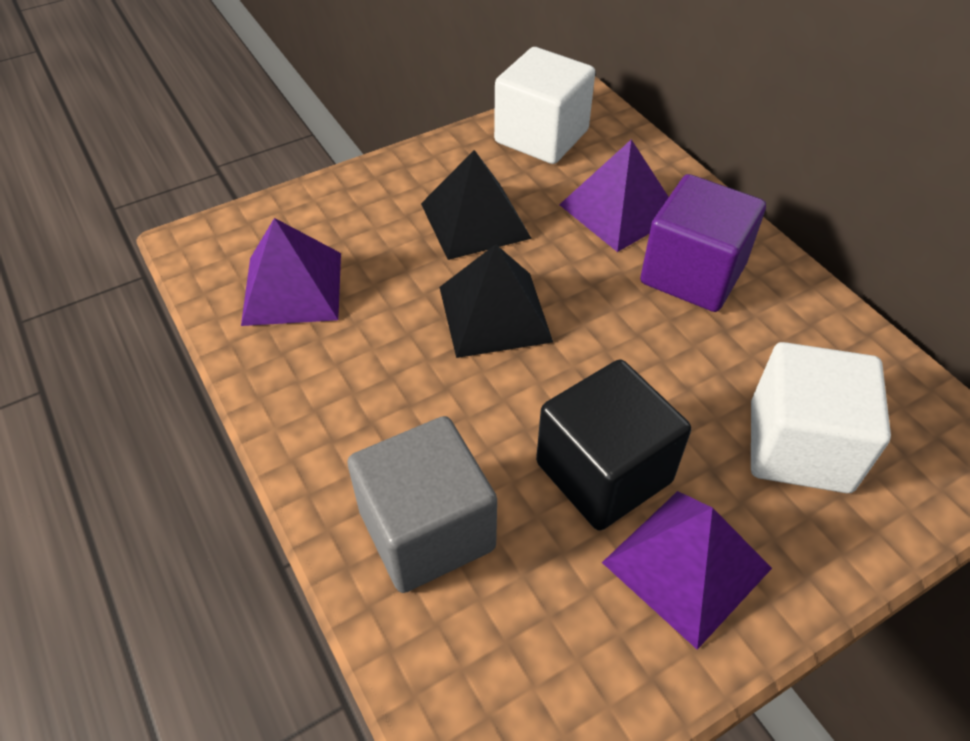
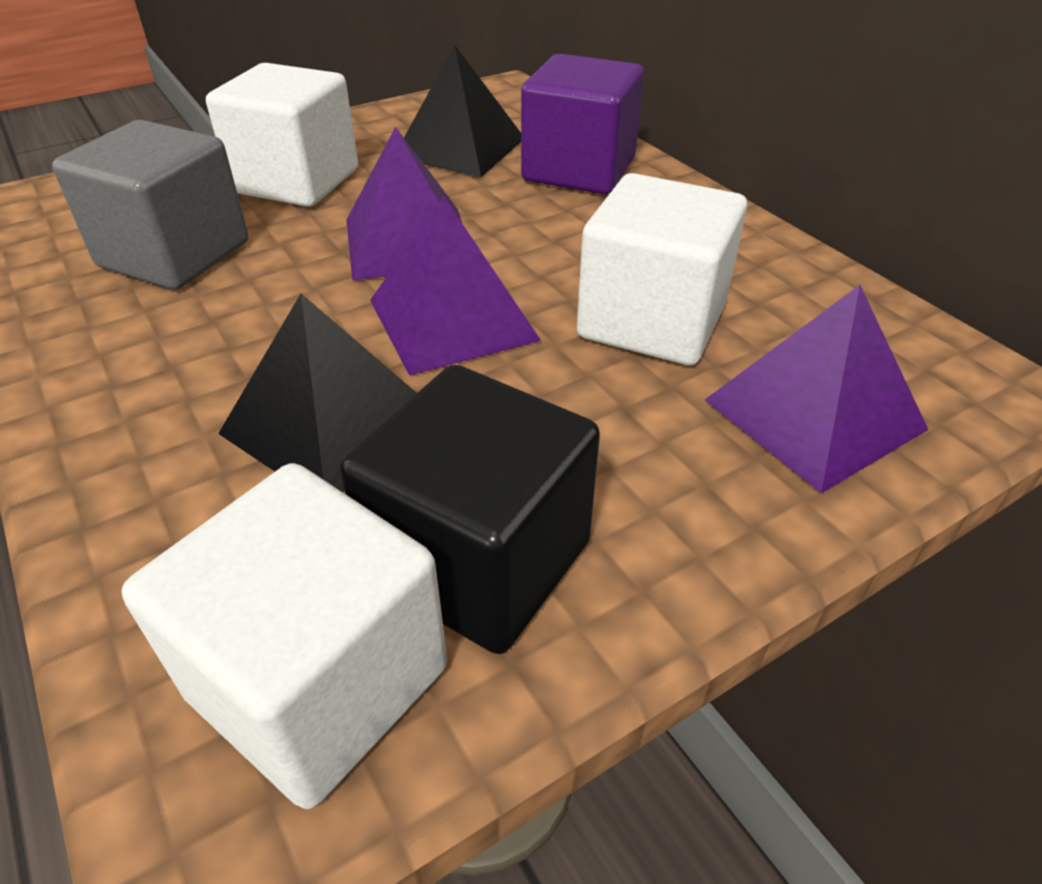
white cube: 2 -> 3

